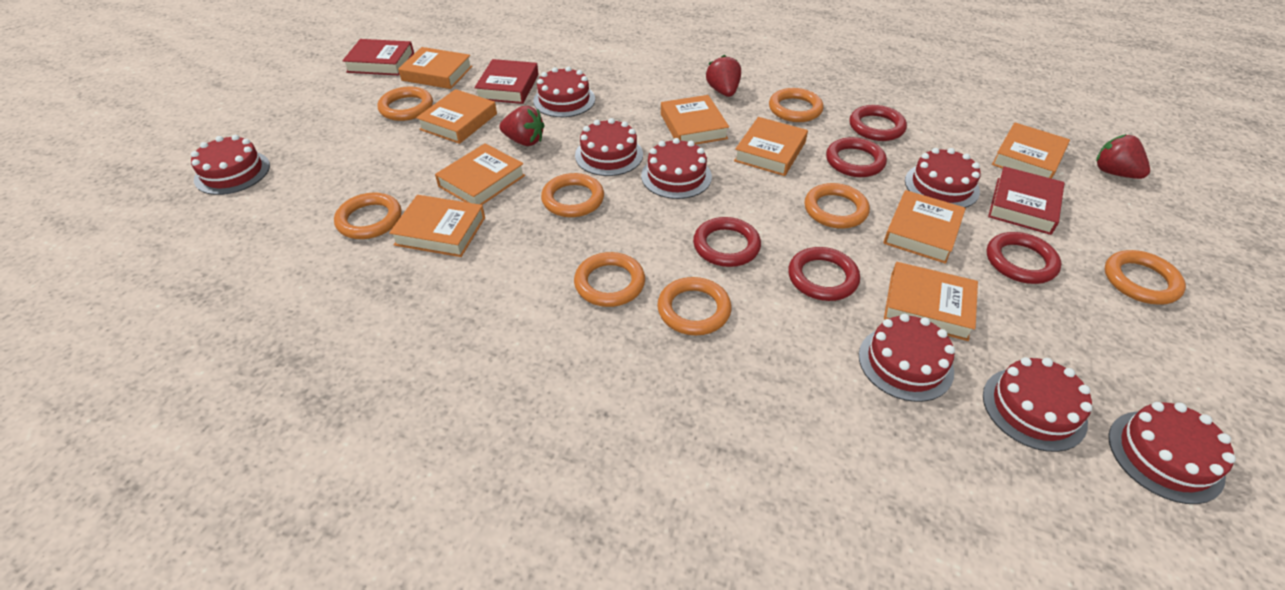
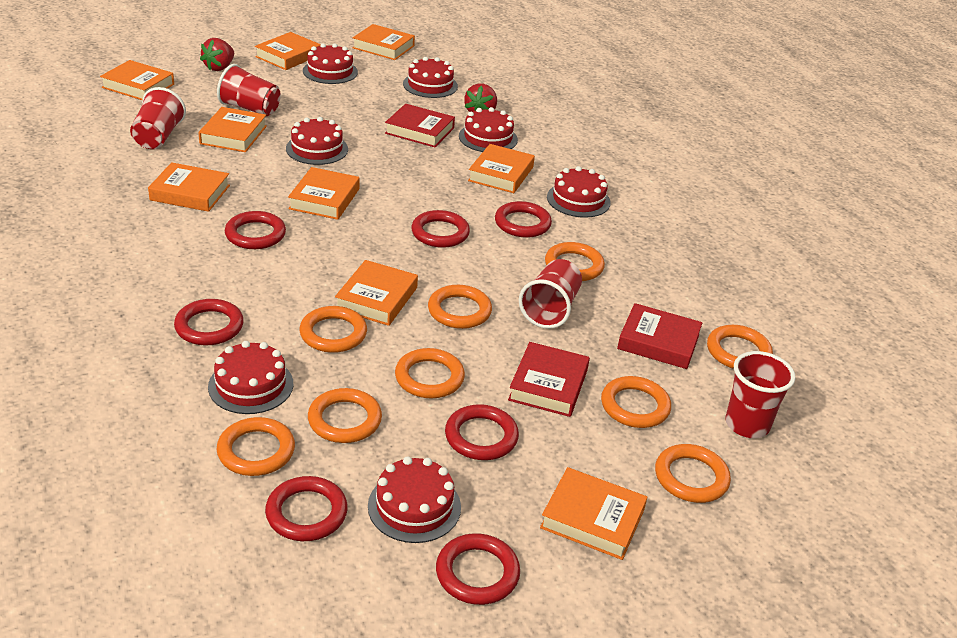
orange ring: 8 -> 9
red cake: 8 -> 7
red cup: 0 -> 4
red ring: 5 -> 7
red strawberry: 3 -> 2

